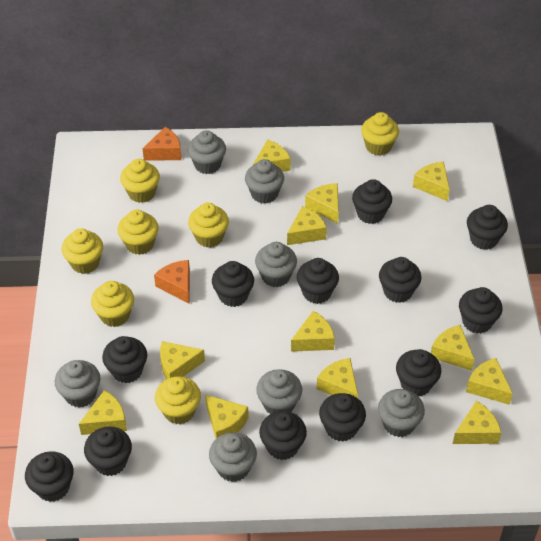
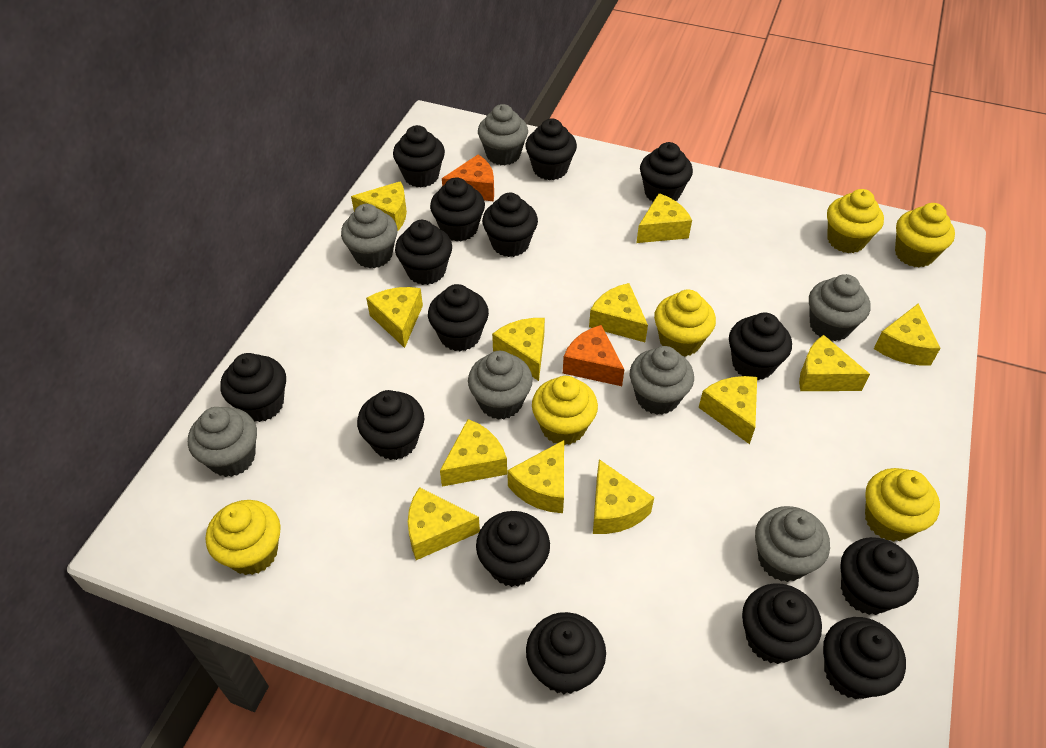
black cupcake: 12 -> 15
yellow cupcake: 7 -> 6

